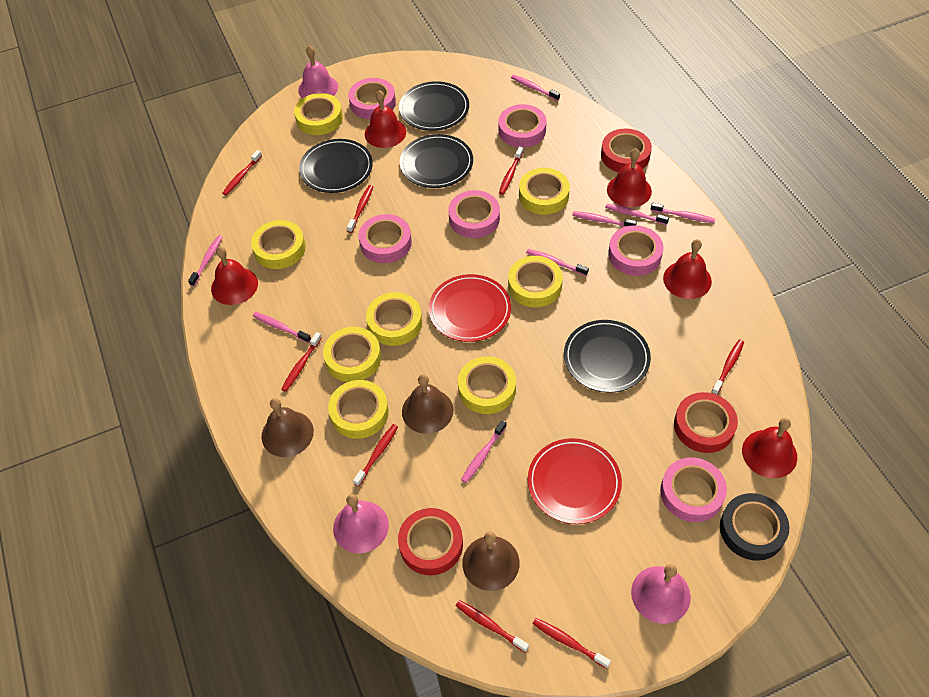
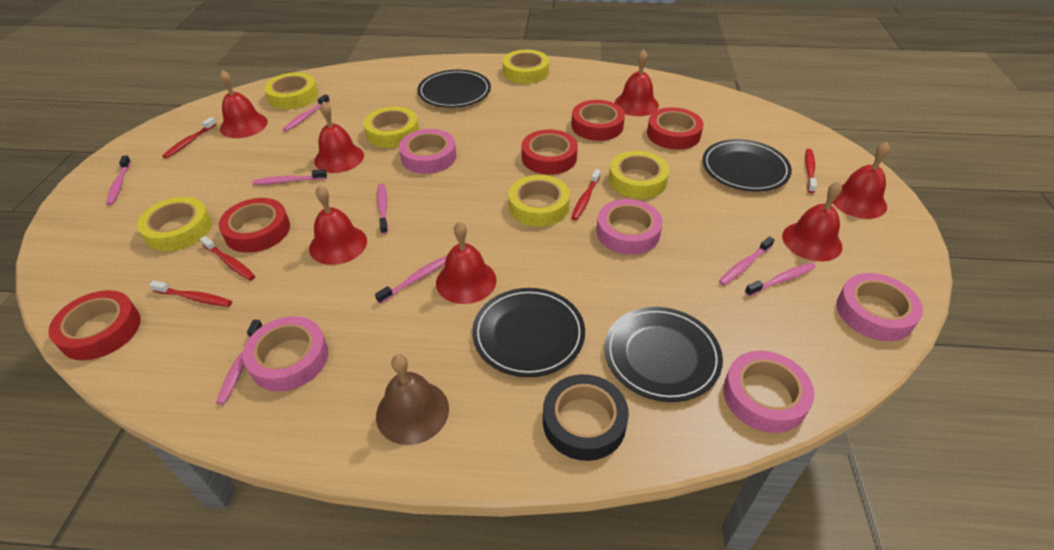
brown bell: 3 -> 1
pink bell: 3 -> 0
pink tape: 6 -> 5
red bell: 5 -> 7
red plate: 2 -> 0
red tape: 3 -> 5
red toothbrush: 8 -> 5
yellow tape: 8 -> 6

